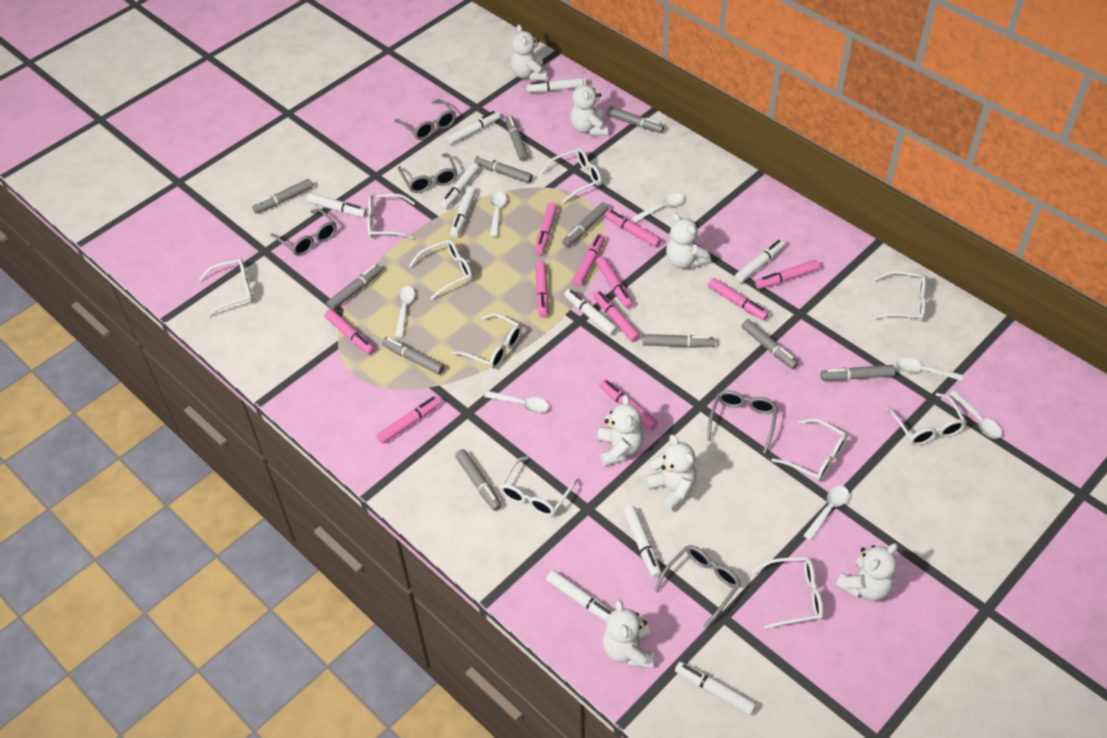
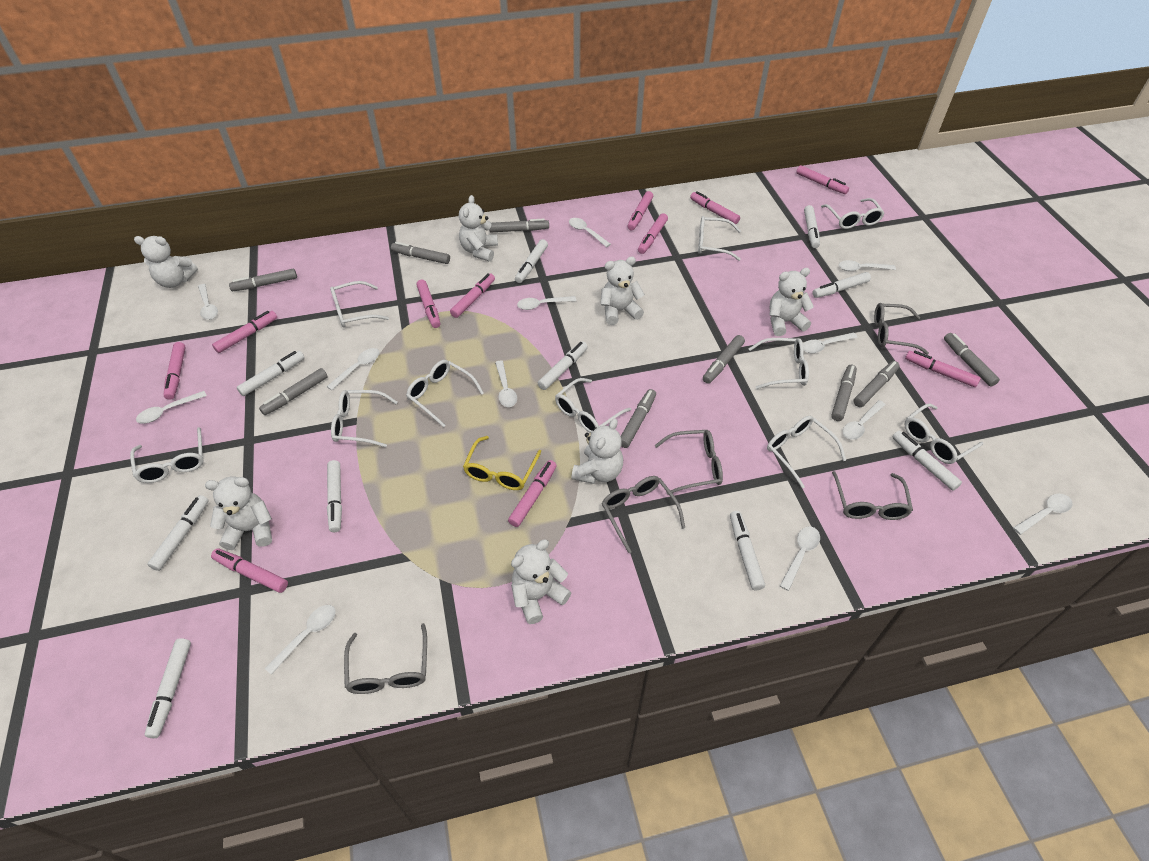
grey marker: 11 -> 9
white spoon: 7 -> 12
yellow glasses: 0 -> 1

